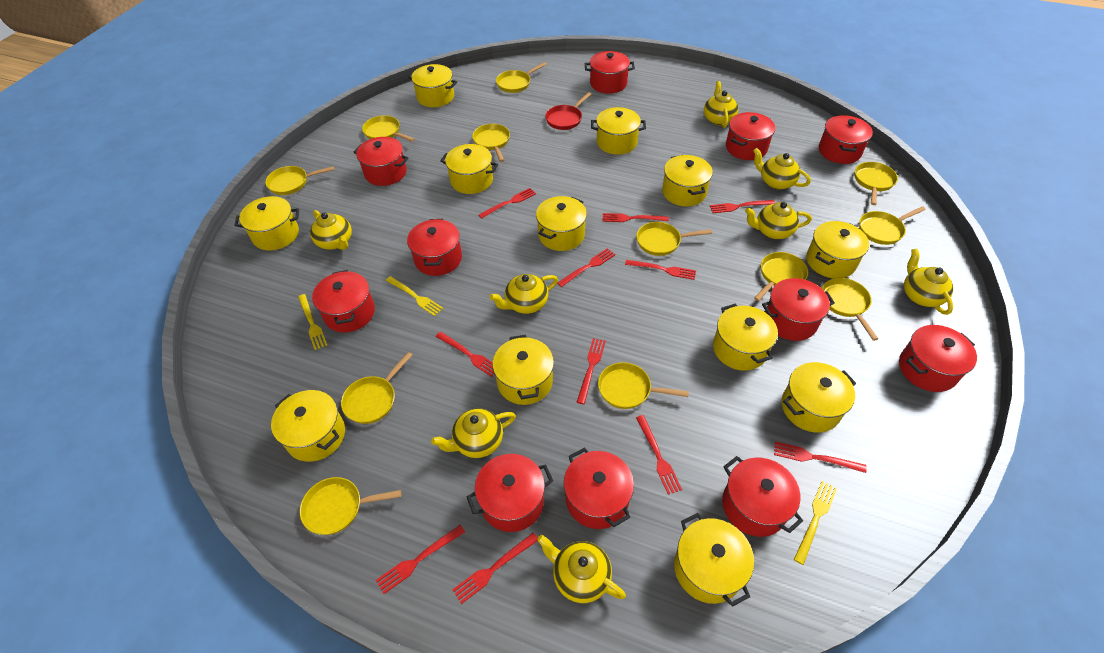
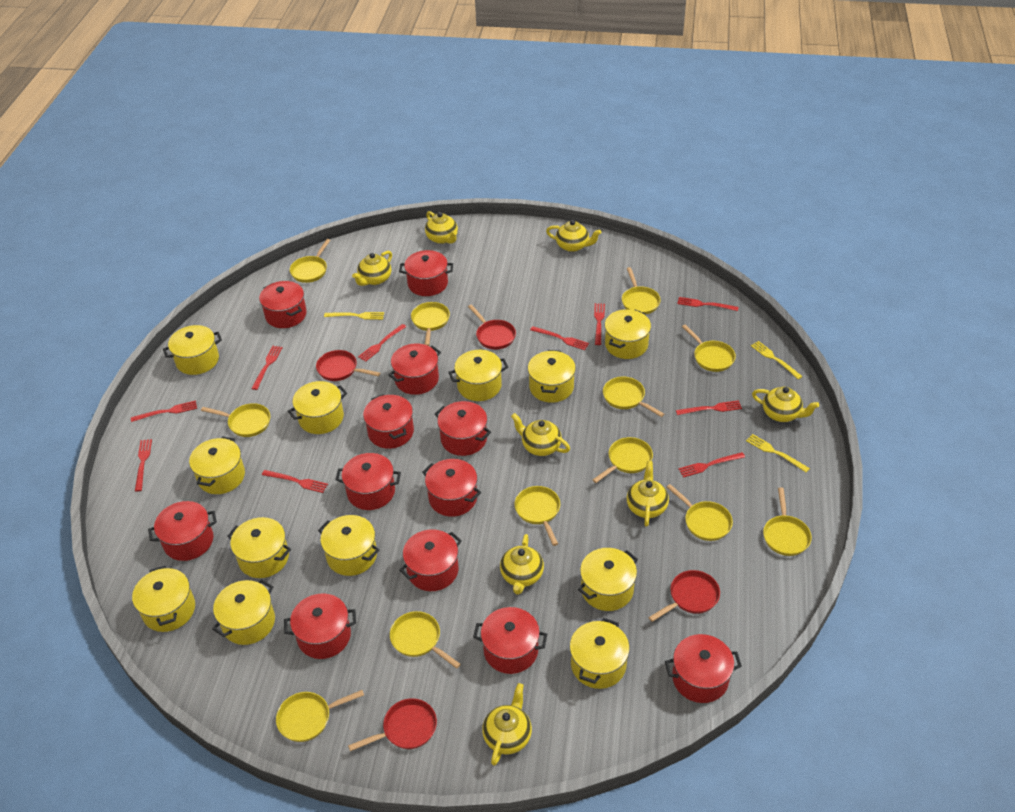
red fork: 11 -> 10
red pan: 1 -> 4
red pot: 11 -> 12

